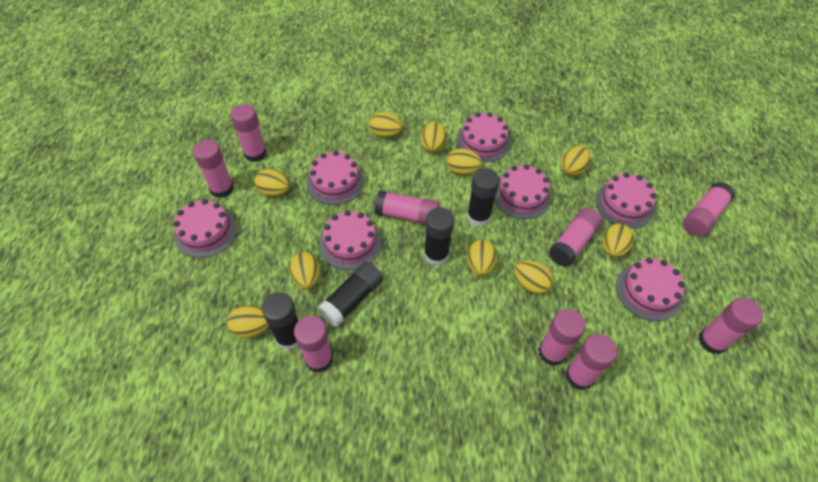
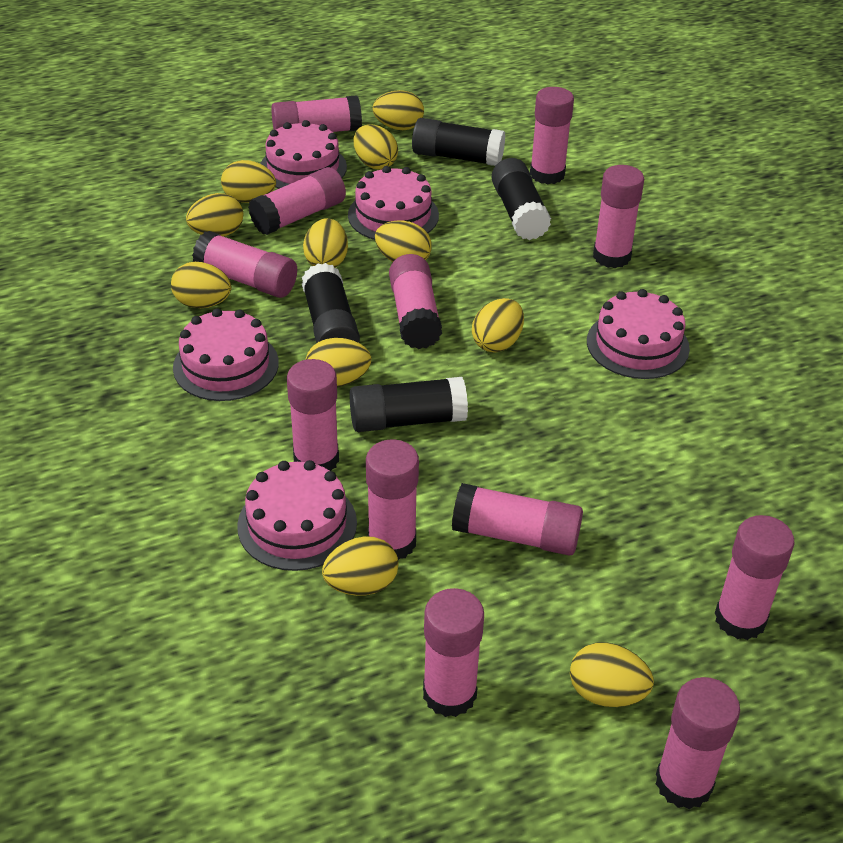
pink cake: 7 -> 5
pink glue stick: 9 -> 12
yellow egg: 10 -> 11

